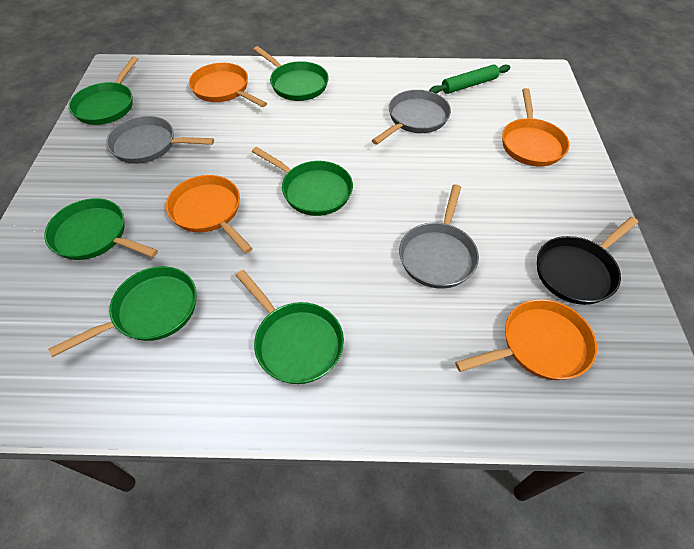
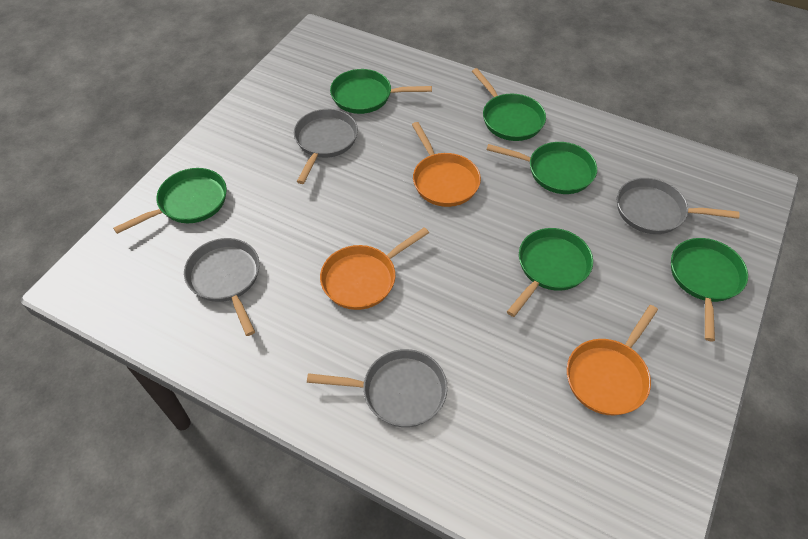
black pan: 1 -> 0
green rolling pin: 1 -> 0
grey pan: 3 -> 4
orange pan: 4 -> 3

